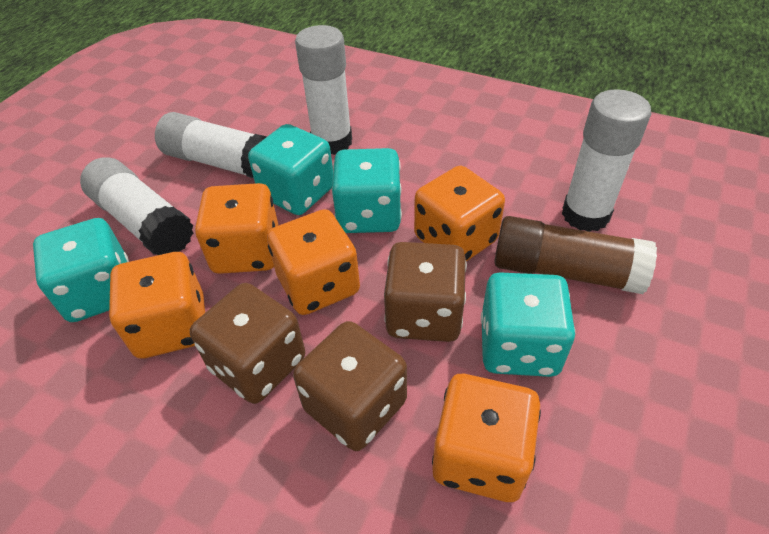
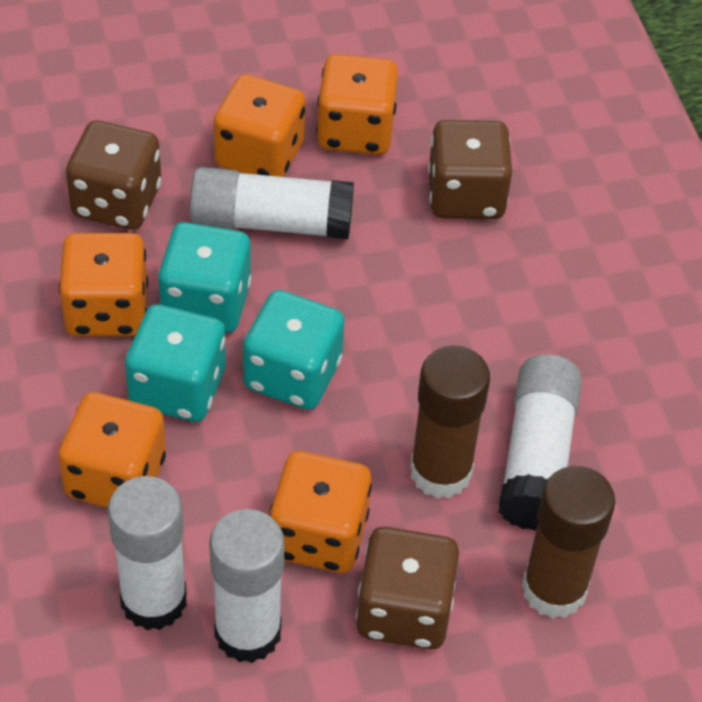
brown glue stick: 1 -> 2
turquoise dice: 4 -> 3

